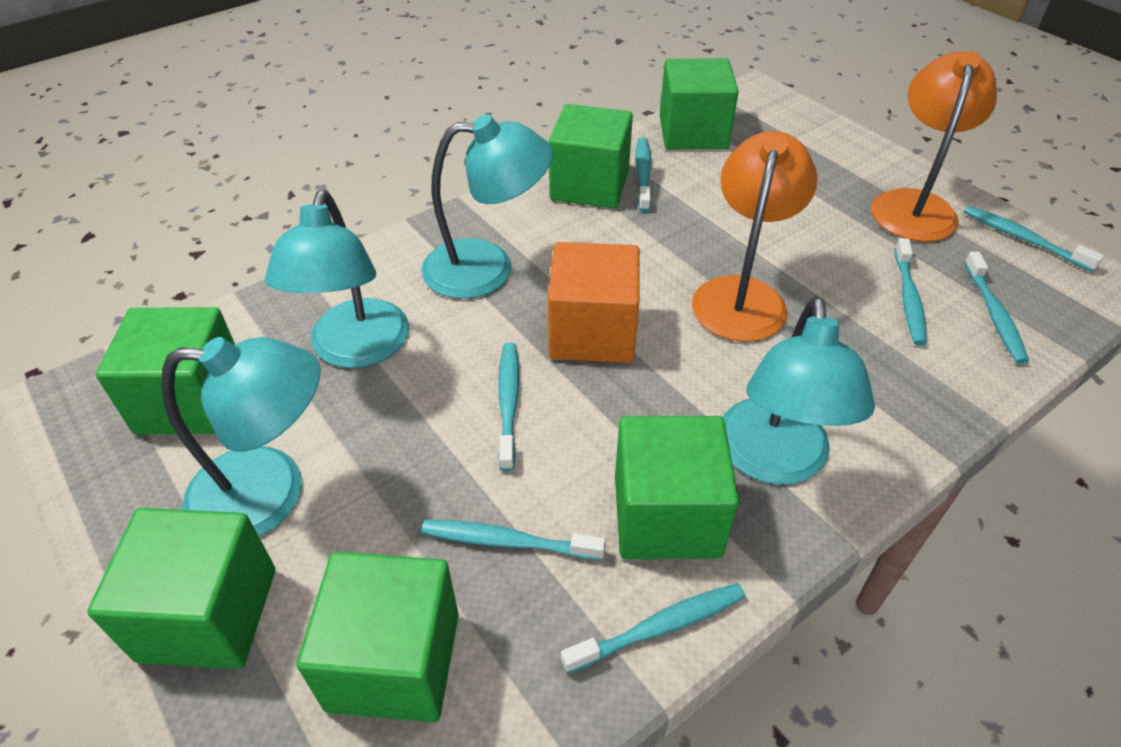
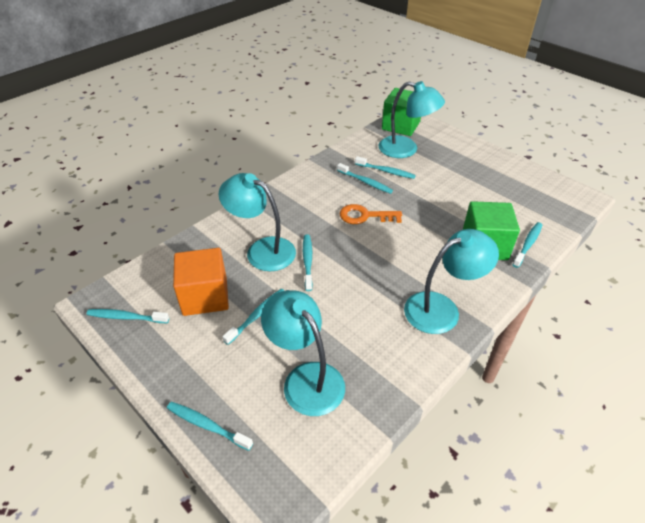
green cube: 6 -> 2
orange key: 0 -> 1
orange lamp: 2 -> 0

